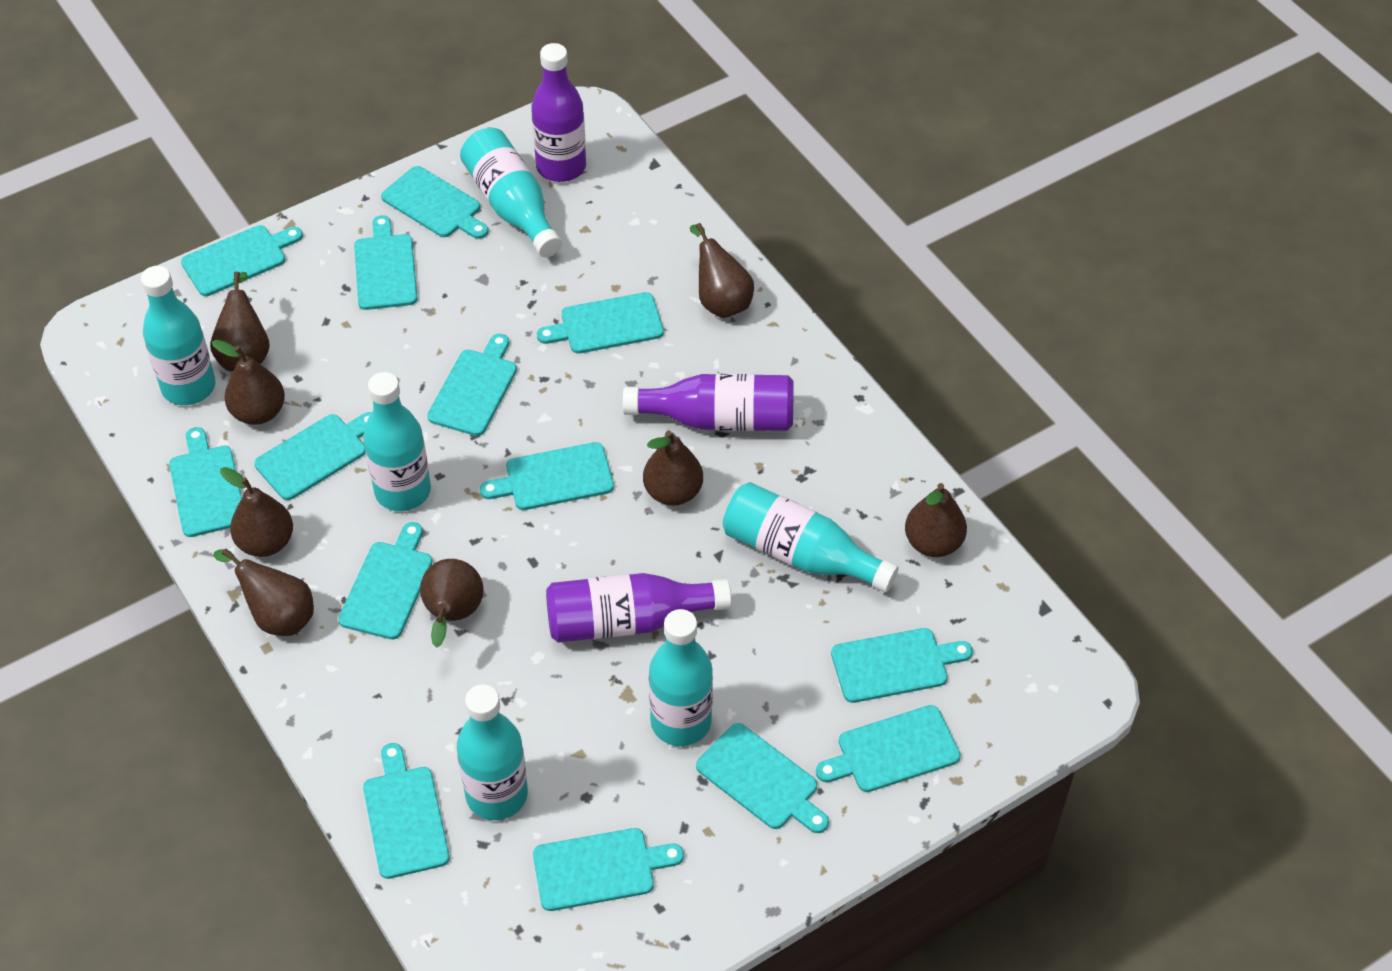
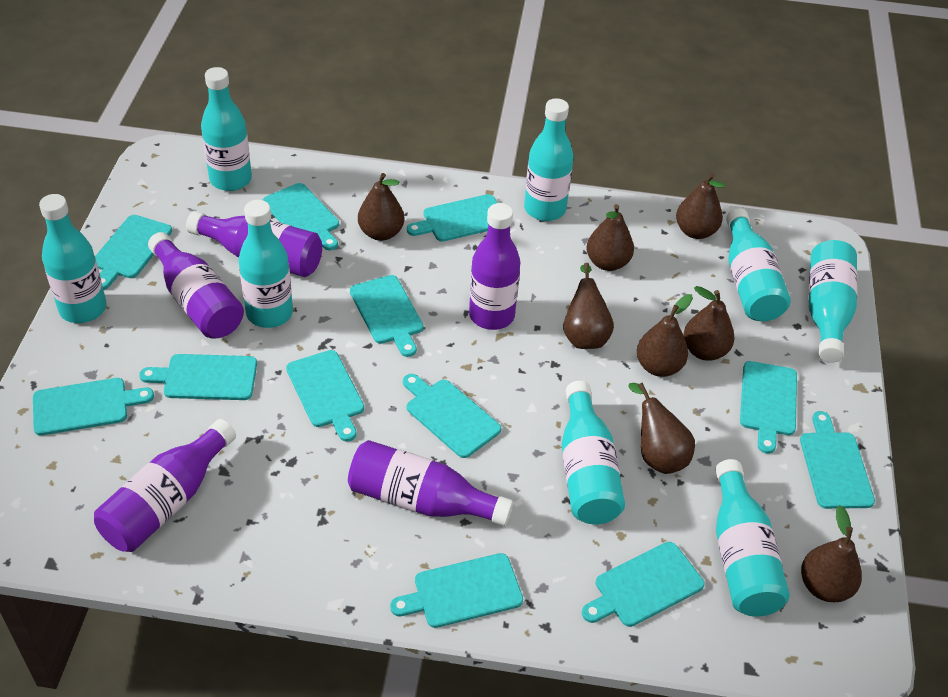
purple bottle: 3 -> 5
turquoise bottle: 6 -> 8
turquoise cutting board: 14 -> 12

